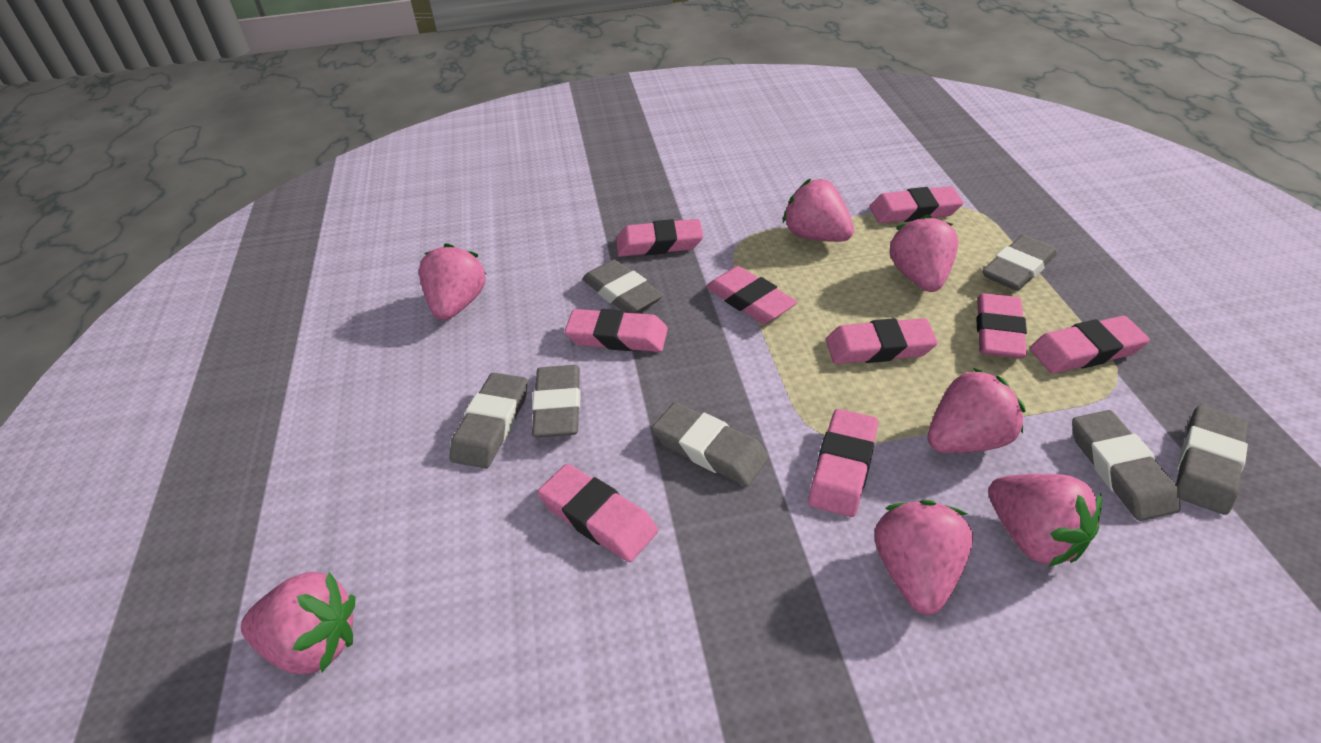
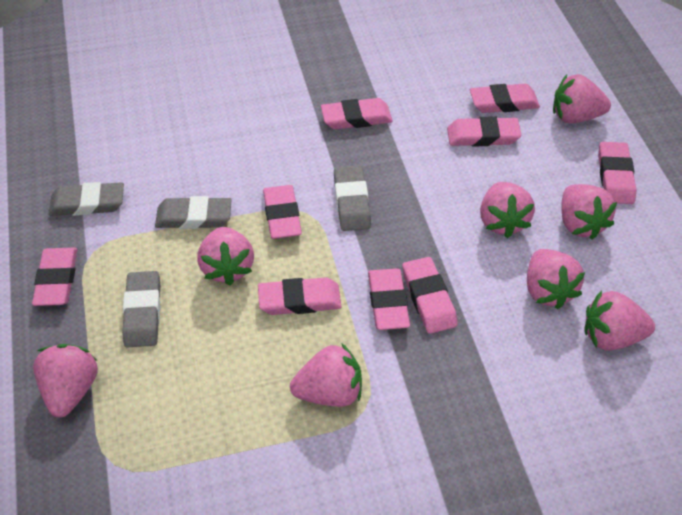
grey eraser: 7 -> 4
pink strawberry: 7 -> 8

